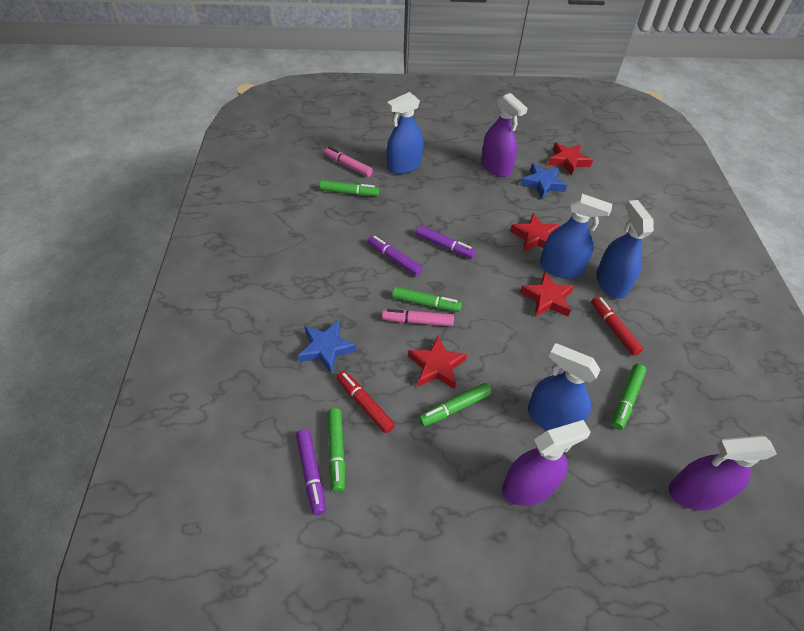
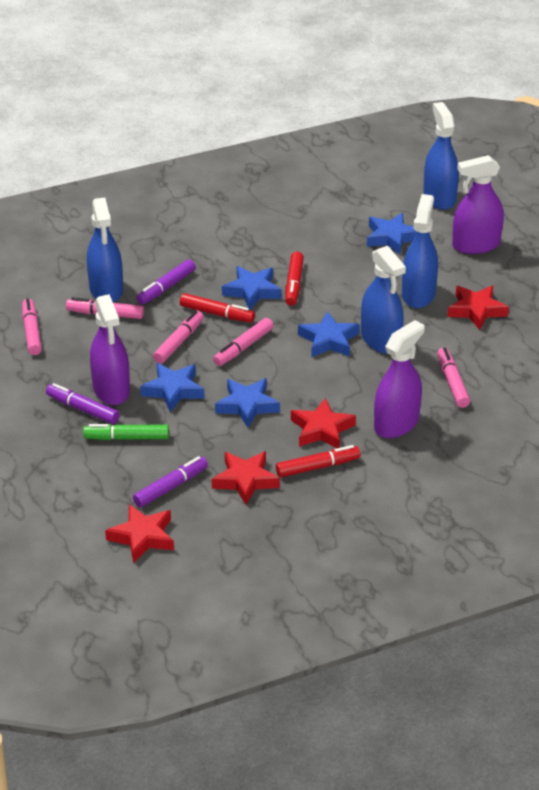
blue star: 2 -> 5
green marker: 5 -> 1
pink marker: 2 -> 5
red marker: 2 -> 3

